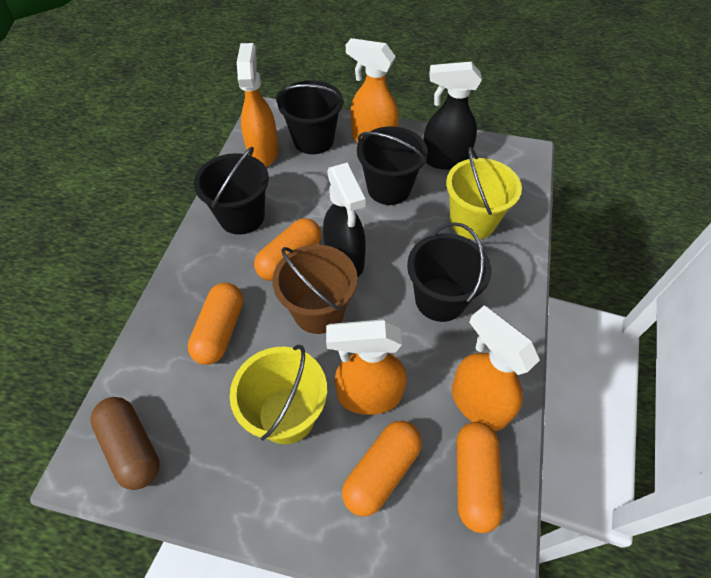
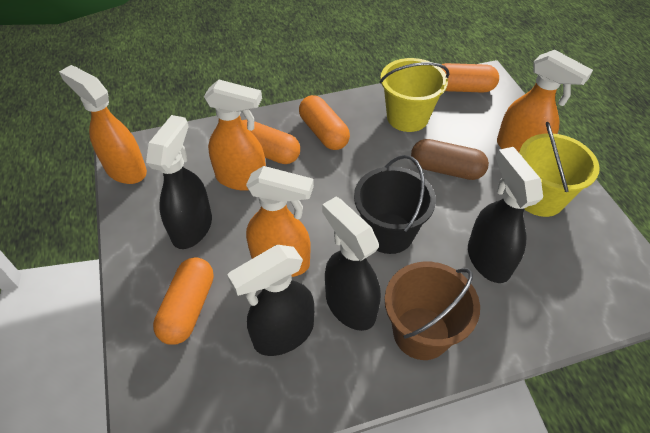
black bucket: 4 -> 1
black spray bottle: 2 -> 4

